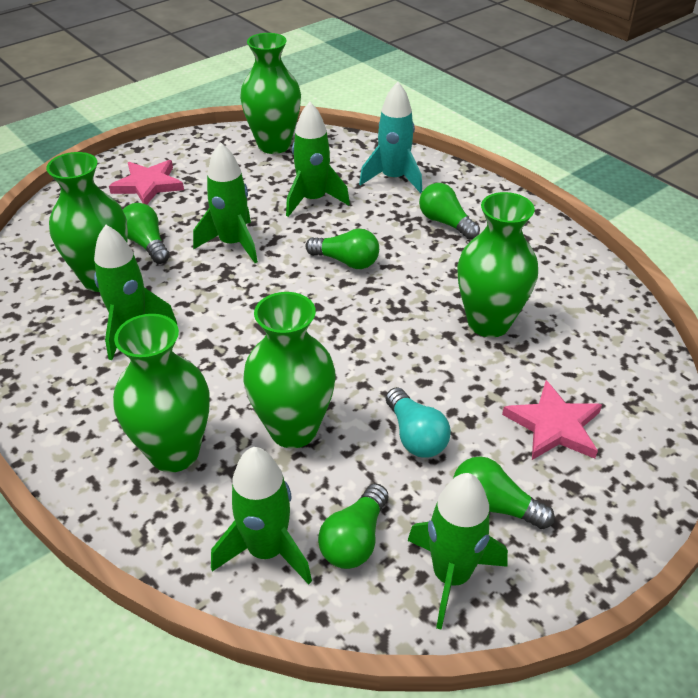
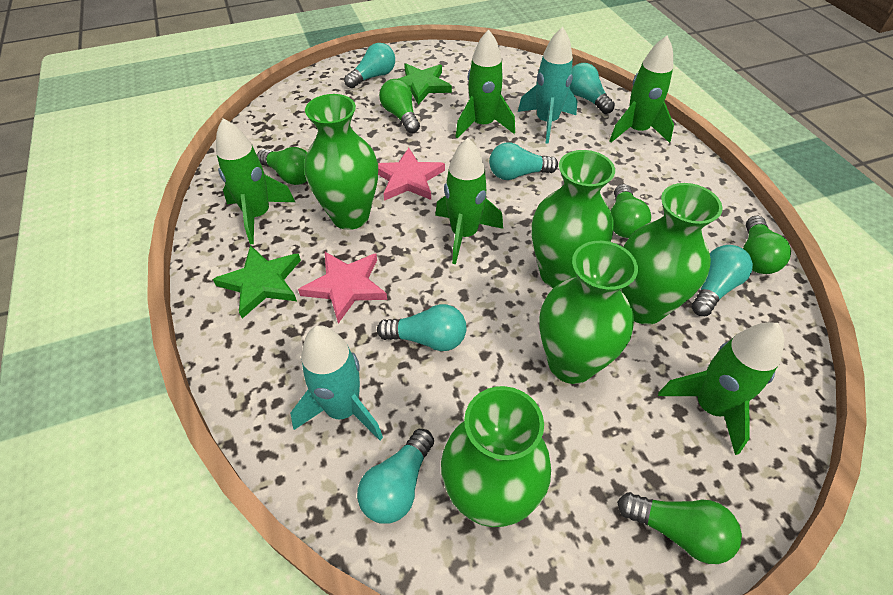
green star: 0 -> 2
turquoise light bulb: 1 -> 6
turquoise rocket: 1 -> 2

